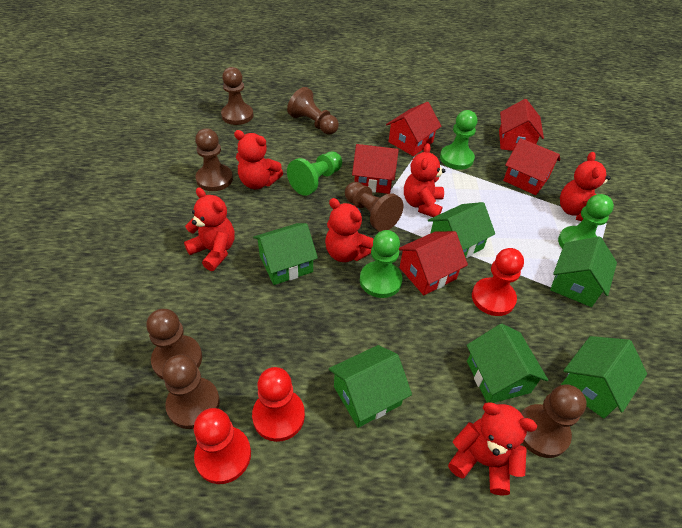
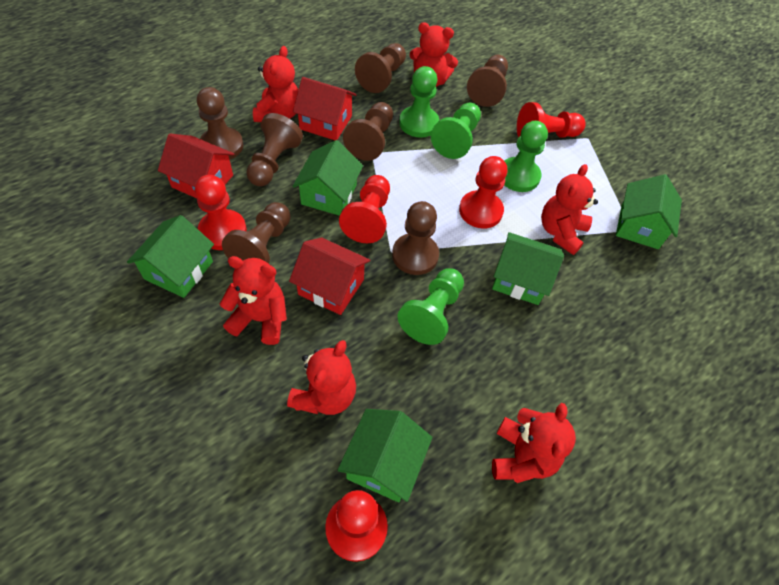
green house: 6 -> 5
red house: 5 -> 3
red pawn: 3 -> 5

